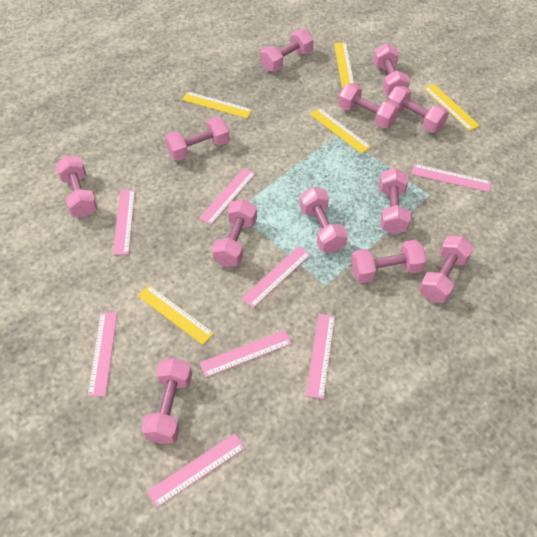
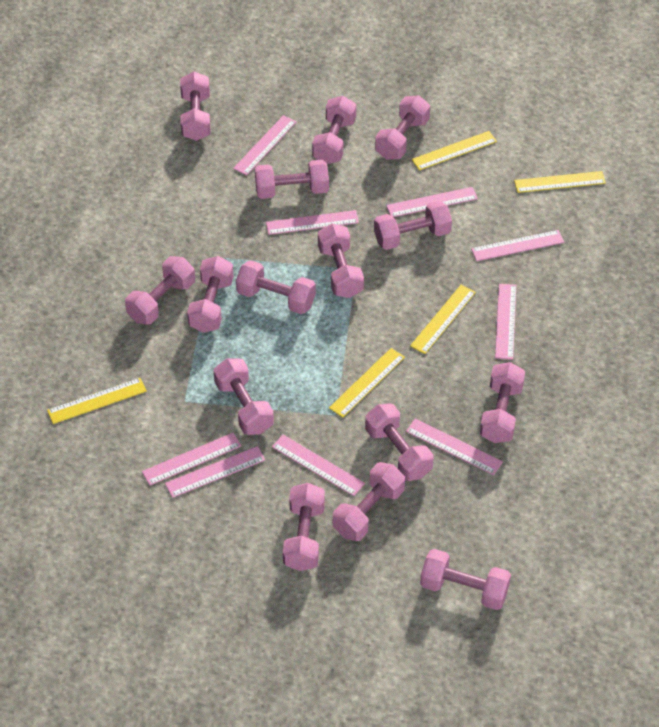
pink dumbbell: 12 -> 15
pink ruler: 8 -> 9

